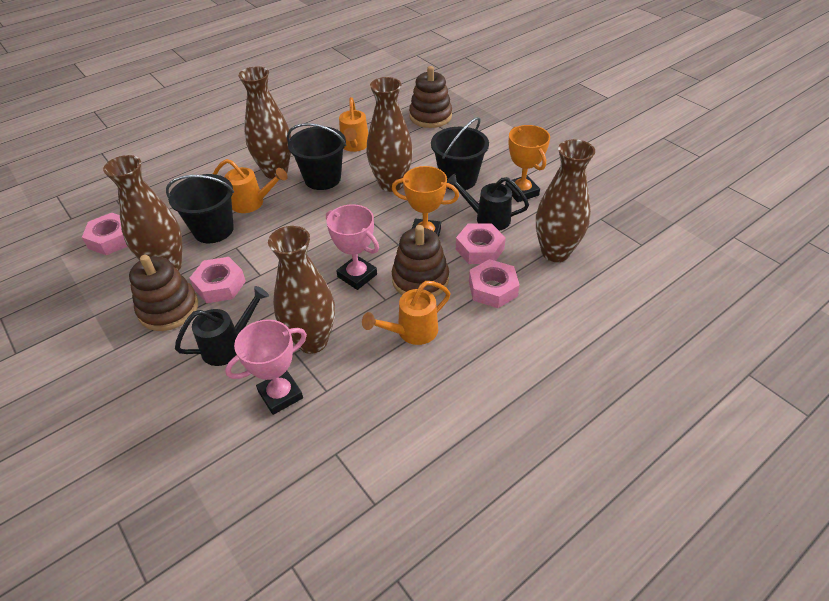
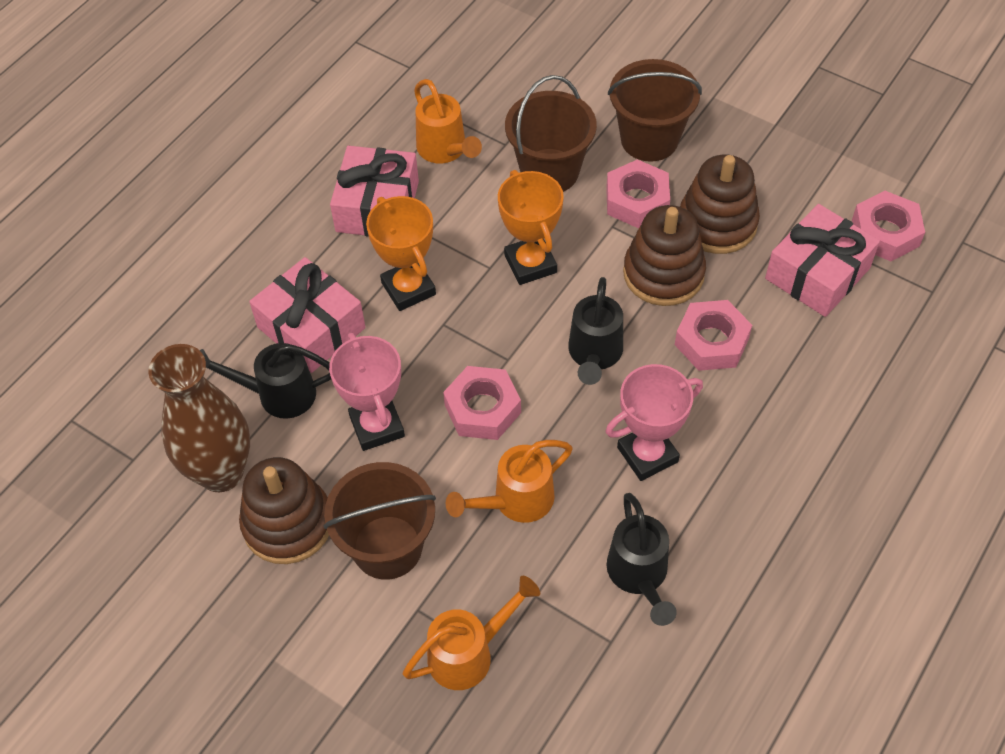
black bucket: 3 -> 0
black watering can: 2 -> 3
brown bucket: 0 -> 3
brown vase: 5 -> 1
pink gift: 0 -> 3

